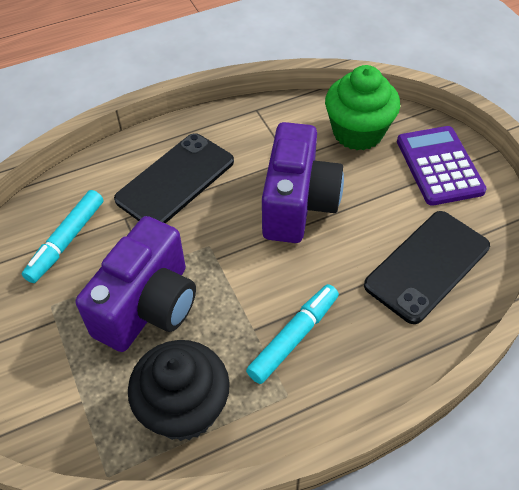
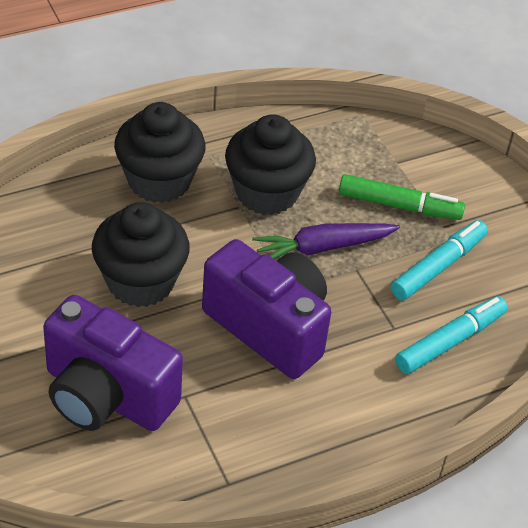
black cupcake: 1 -> 3
black phone: 2 -> 0
green cupcake: 1 -> 0
green marker: 0 -> 1
purple calculator: 1 -> 0
purple carrot: 0 -> 1

